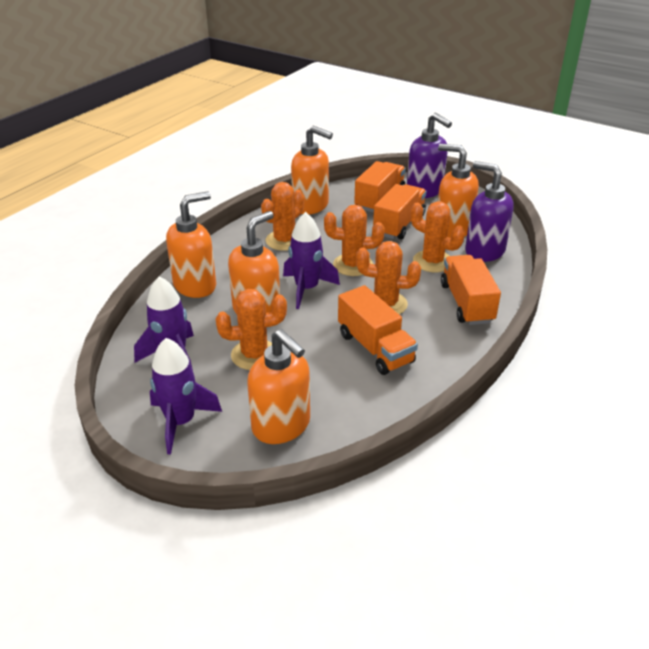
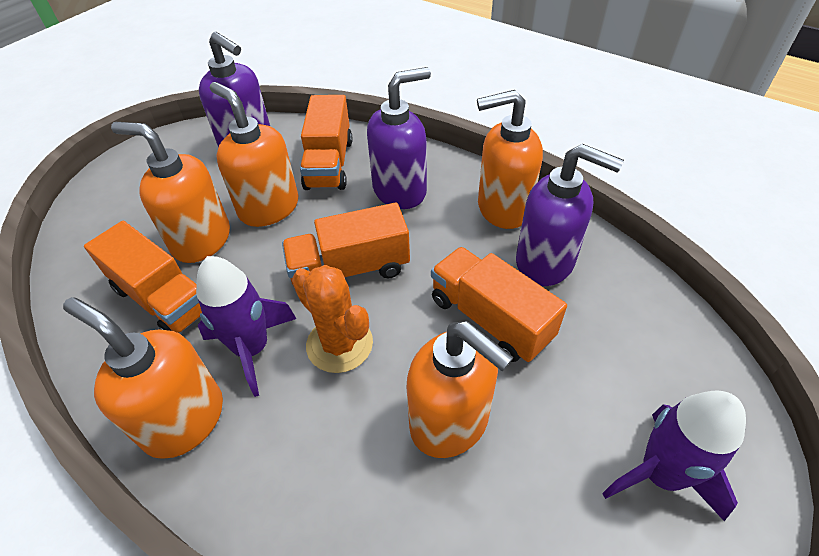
orange cactus: 5 -> 1
purple rocket: 3 -> 2
purple soap dispenser: 2 -> 3

